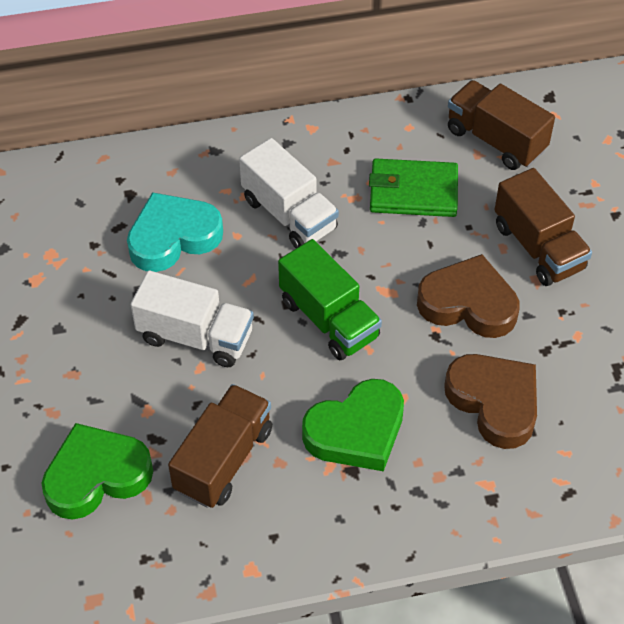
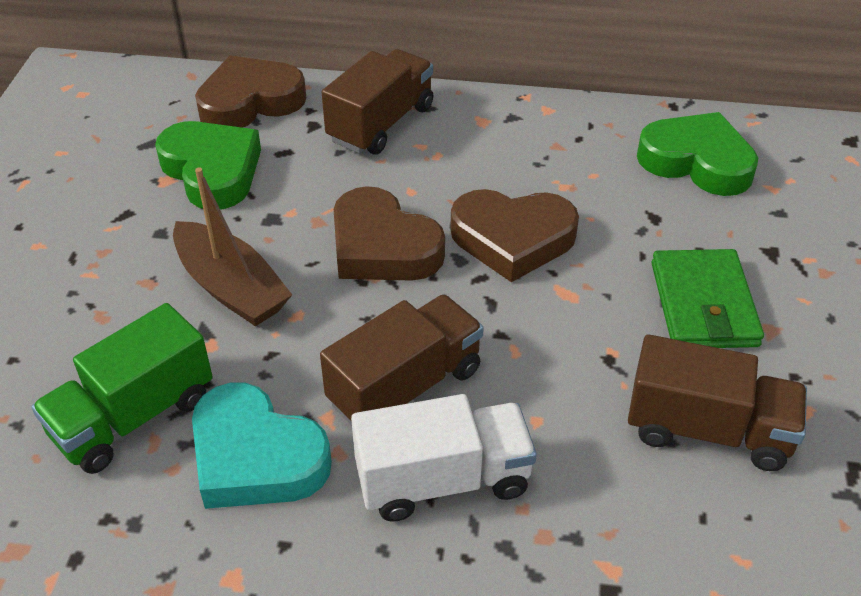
brown boat: 0 -> 1
brown heart: 2 -> 3
white truck: 2 -> 1

